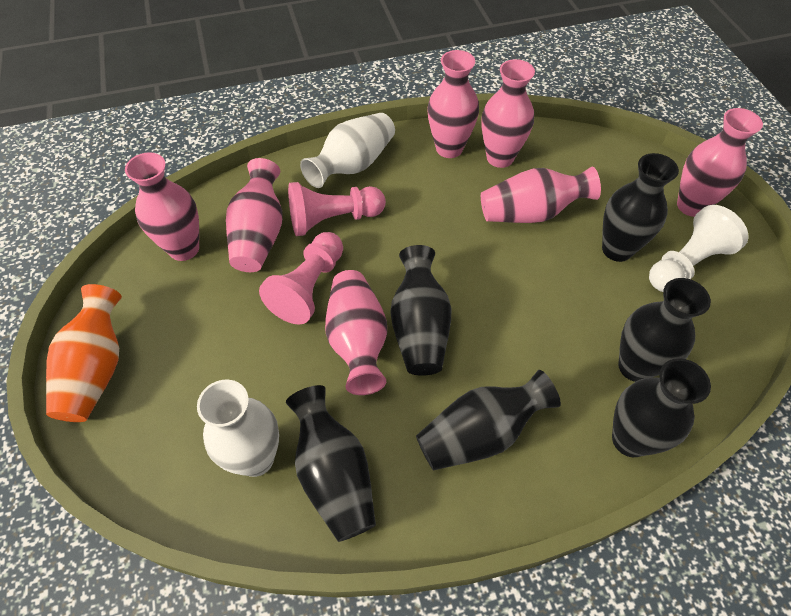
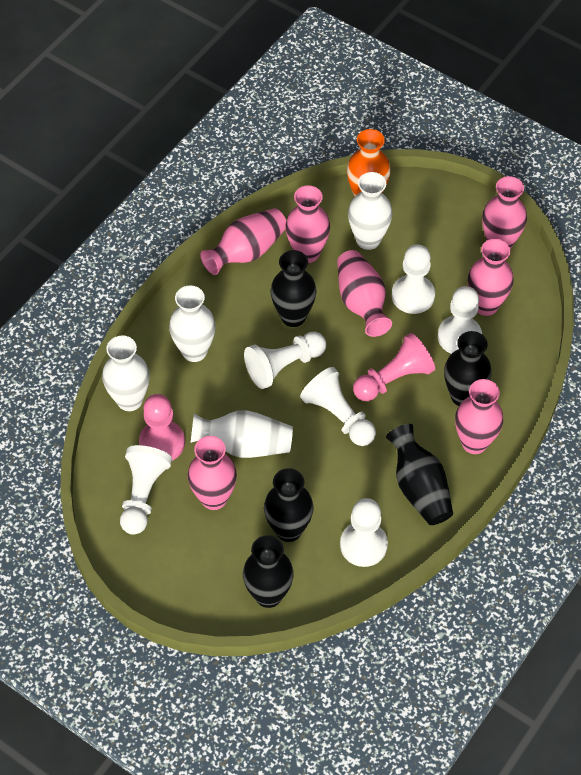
black vase: 6 -> 5
white pawn: 1 -> 6
white vase: 2 -> 4

